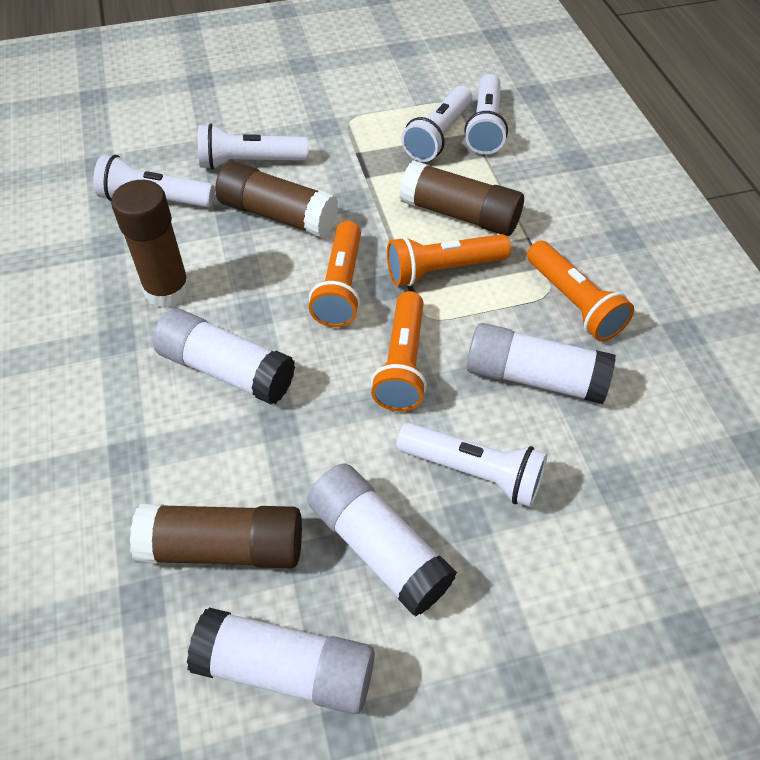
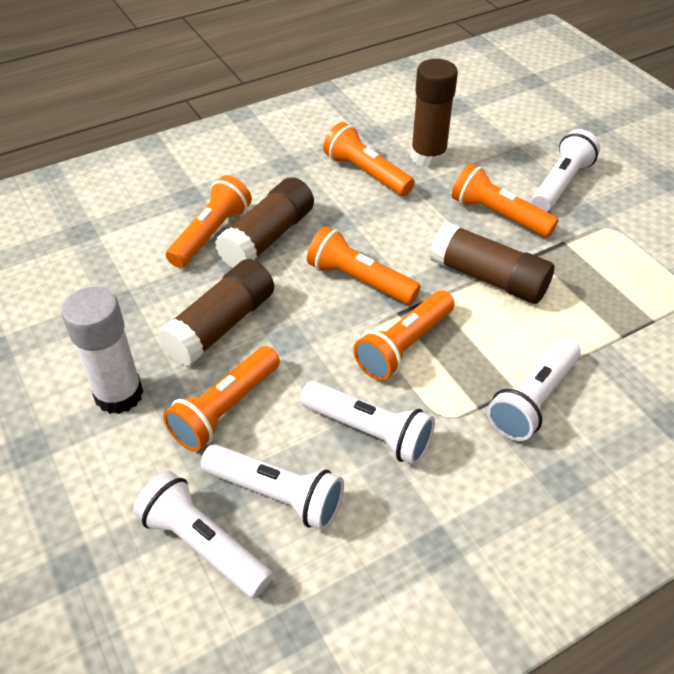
orange flashlight: 4 -> 6
white glue stick: 4 -> 1

